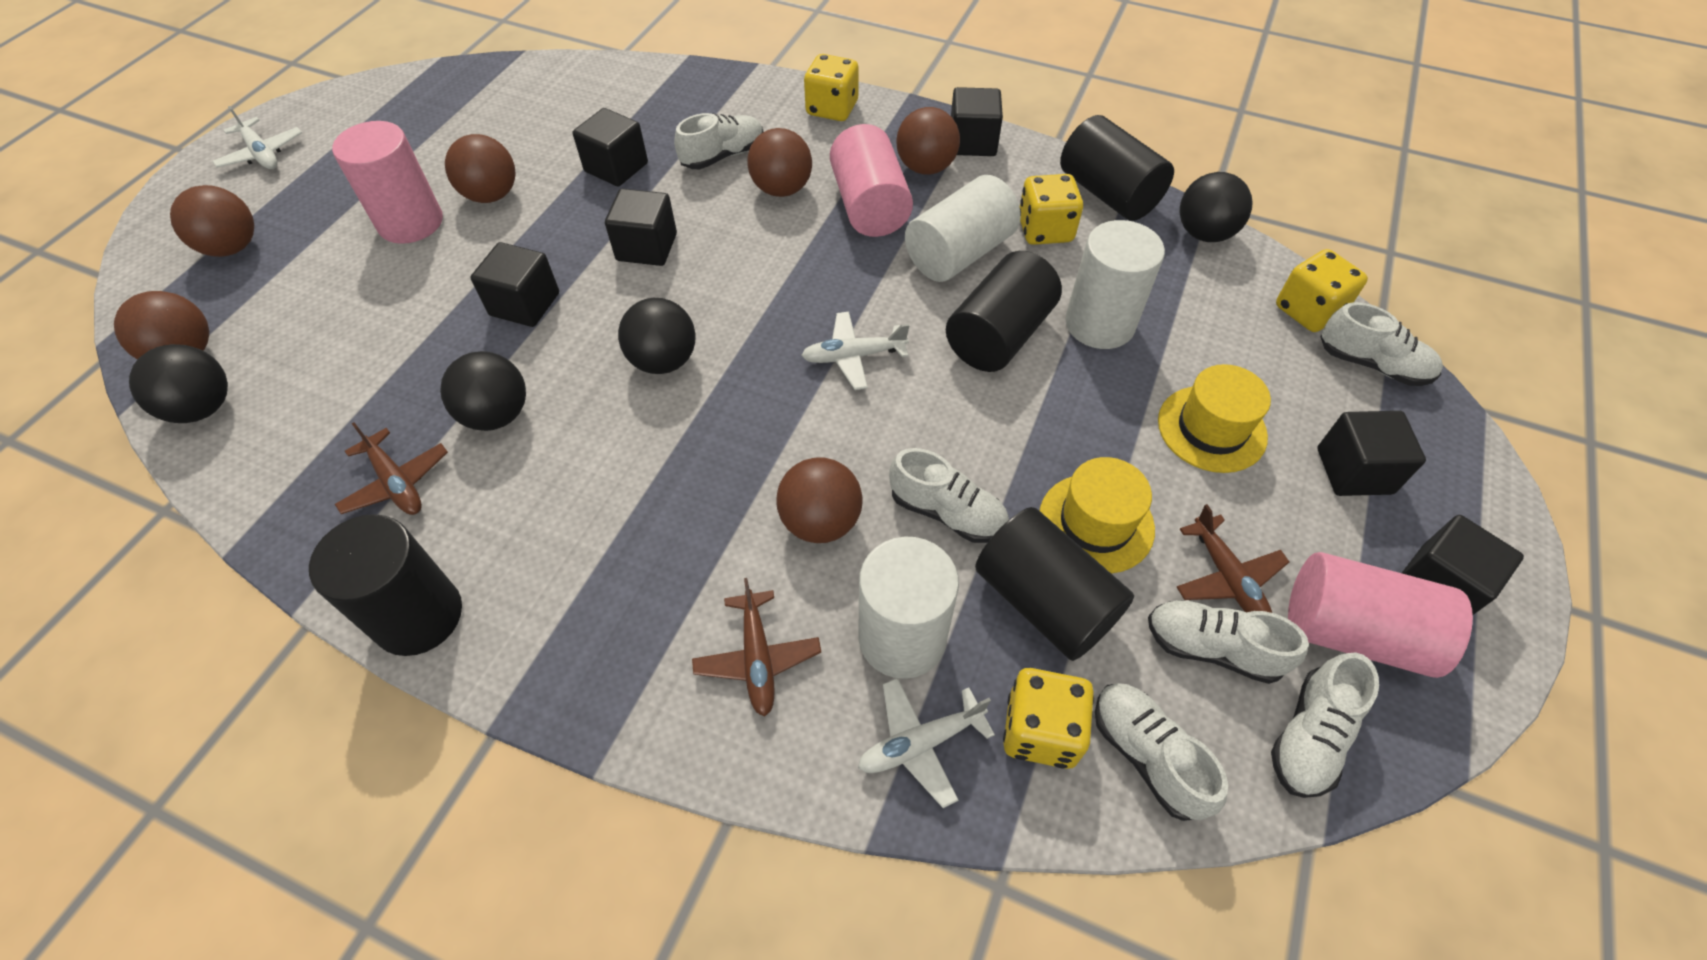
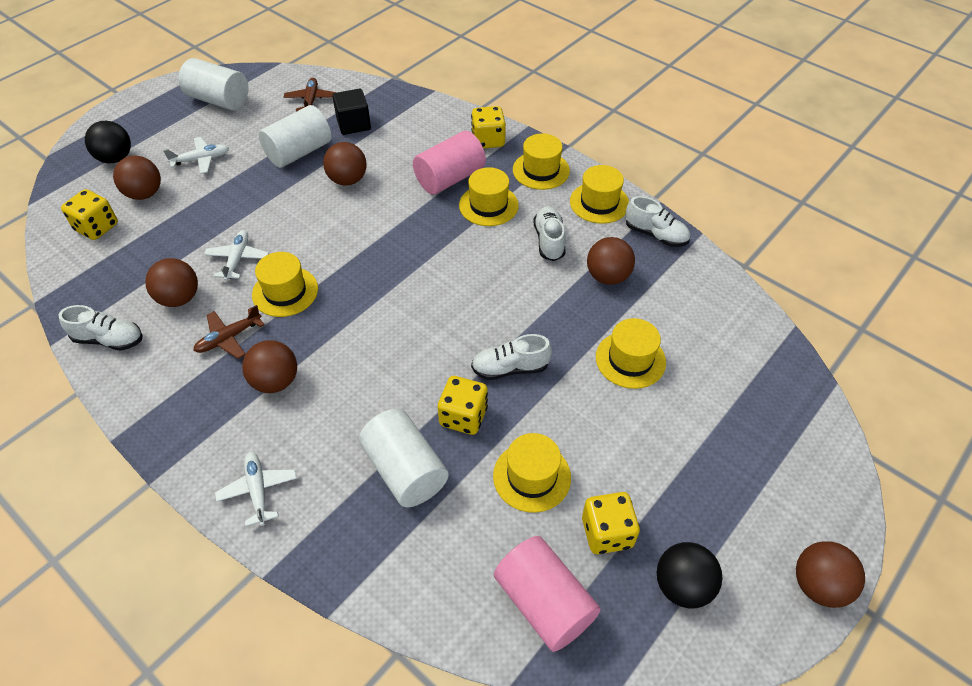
black ball: 4 -> 2
black cube: 6 -> 1
black cylinder: 4 -> 0
brown plane: 3 -> 2
pink cylinder: 3 -> 2
white shoe: 6 -> 4
yellow hat: 2 -> 6

